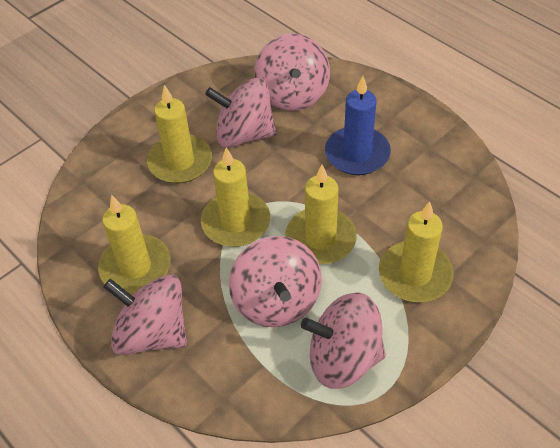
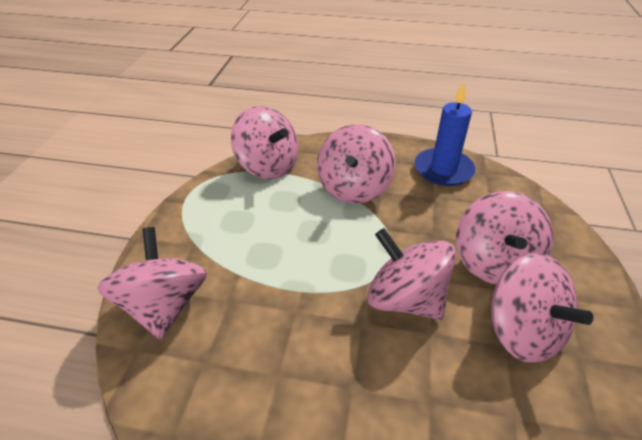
pink spinning top: 5 -> 6
yellow candle: 5 -> 0

